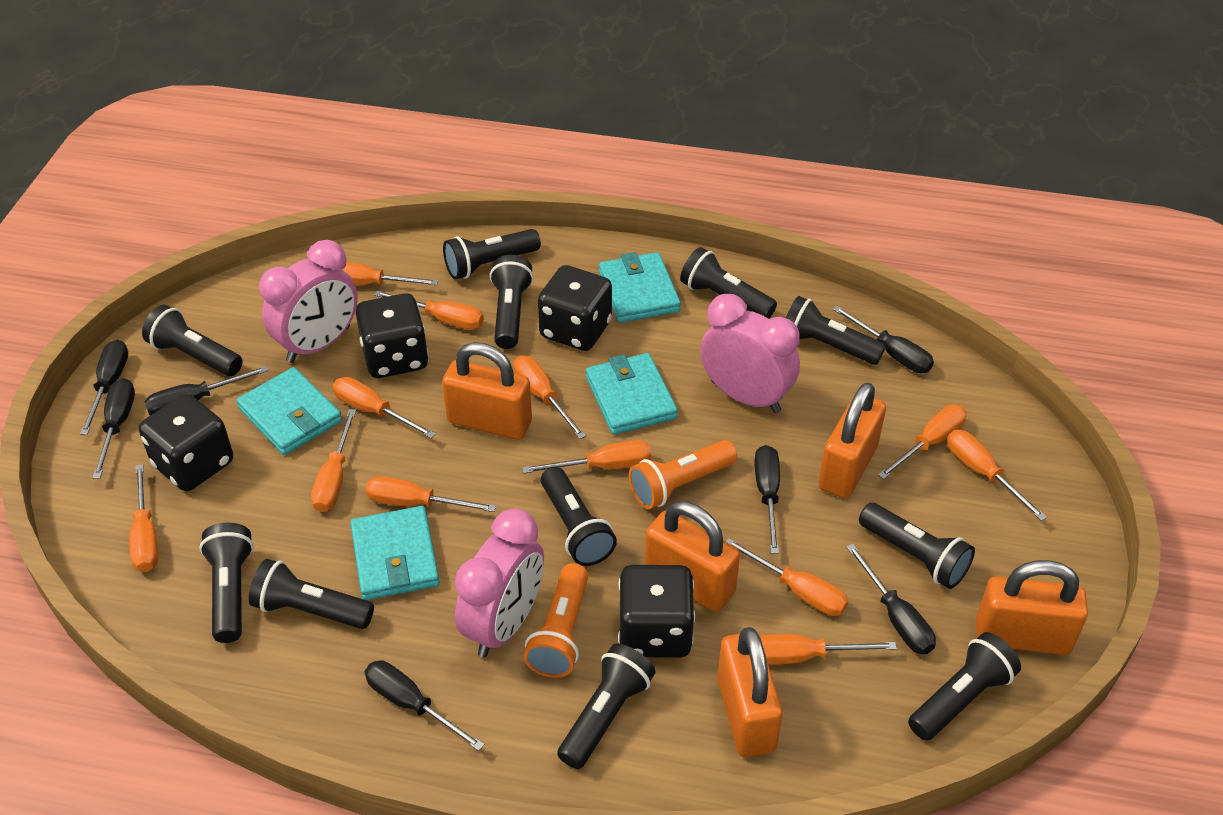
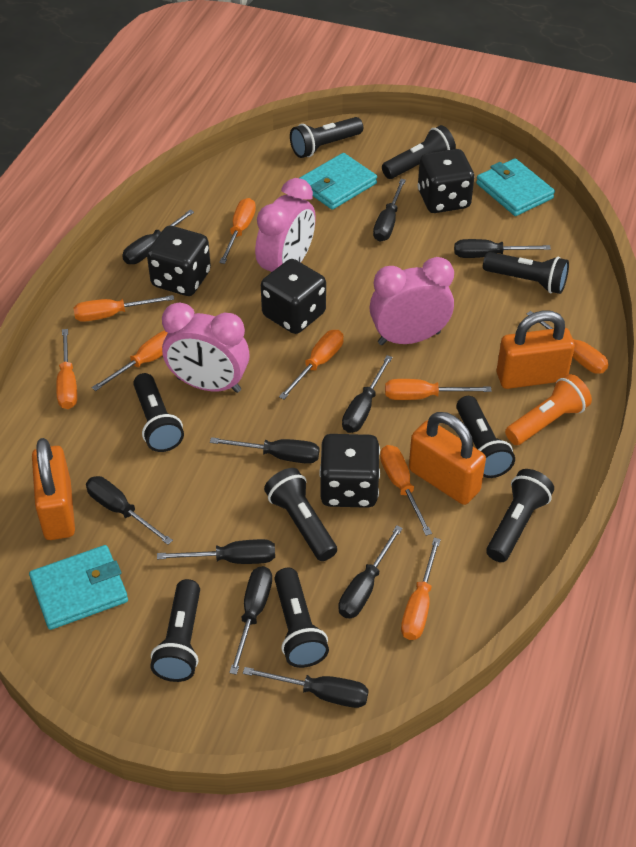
black flashlight: 11 -> 9
black screwdriver: 7 -> 10
orange flashlight: 2 -> 1
orange padlock: 5 -> 3
orange screwdriver: 12 -> 9
turquoise wallet: 4 -> 3

